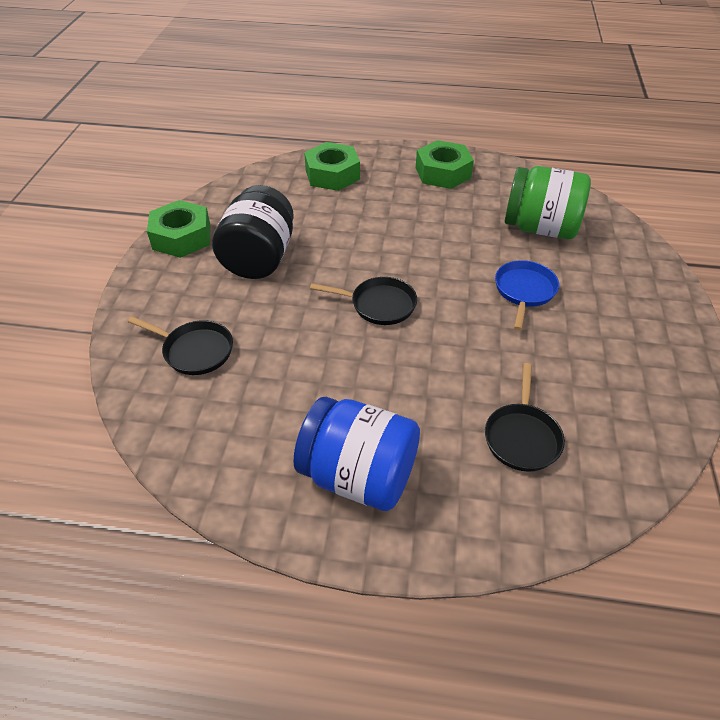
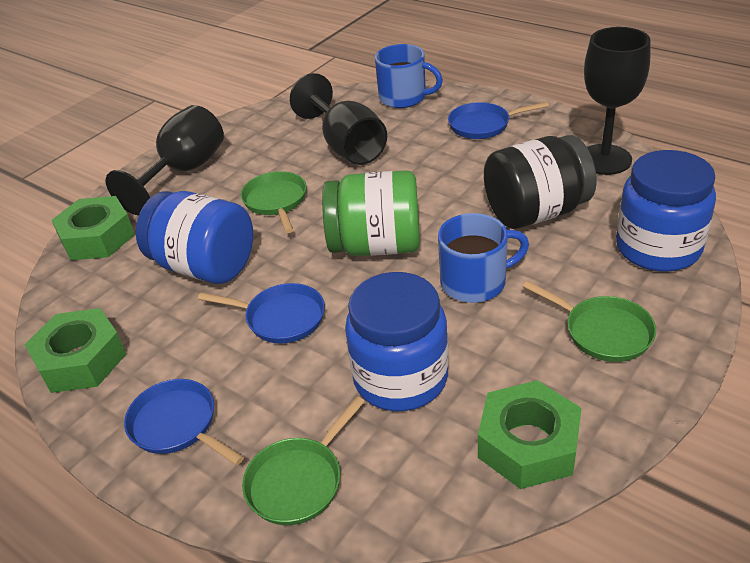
black goblet: 0 -> 3
black pan: 3 -> 0
blue jar: 1 -> 3
blue mug: 0 -> 2
blue pan: 1 -> 3
green pan: 0 -> 3

